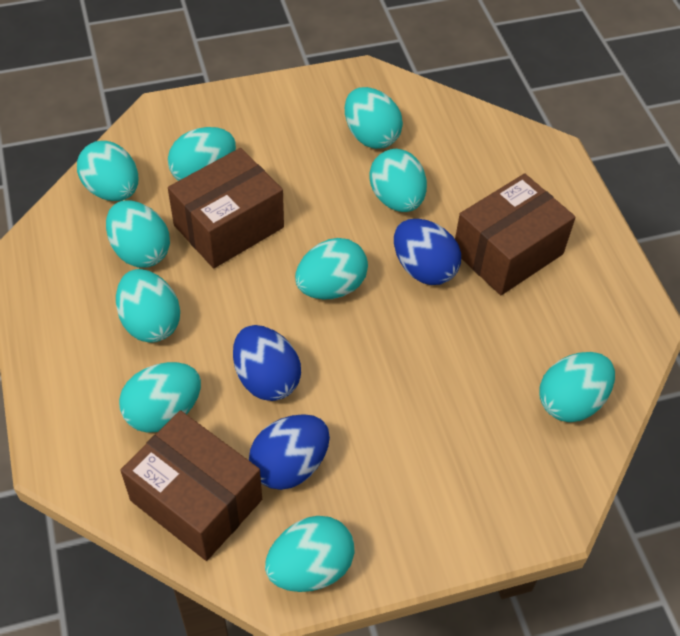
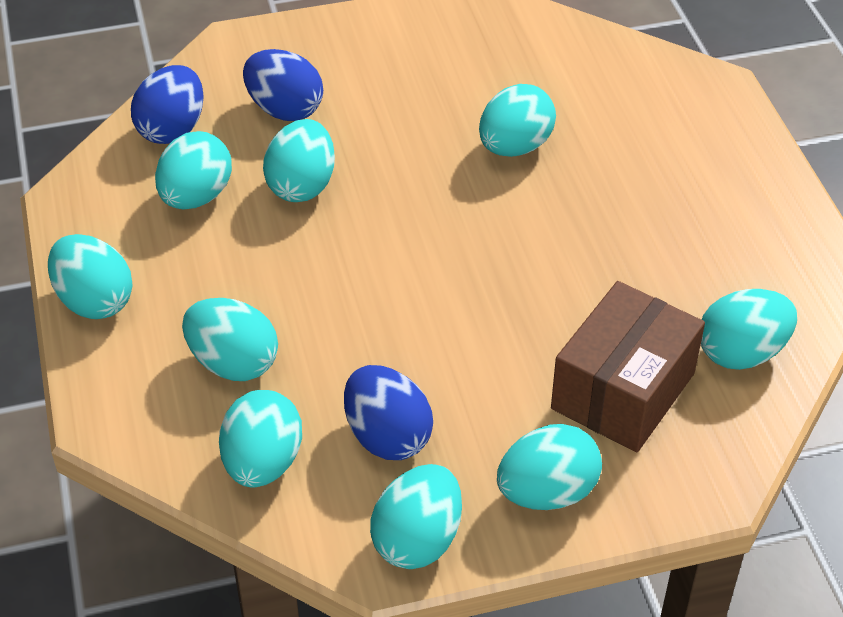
brown box: 3 -> 1
turquoise egg: 10 -> 9

